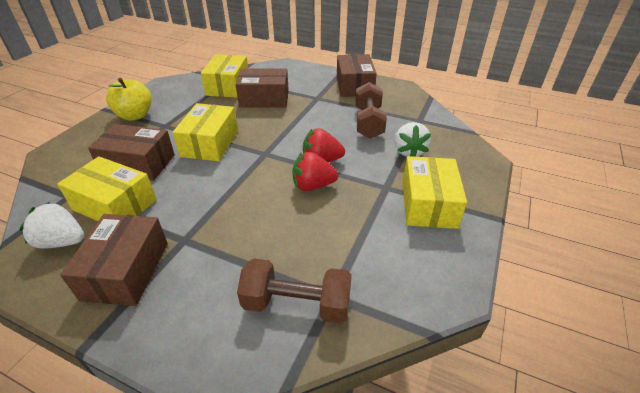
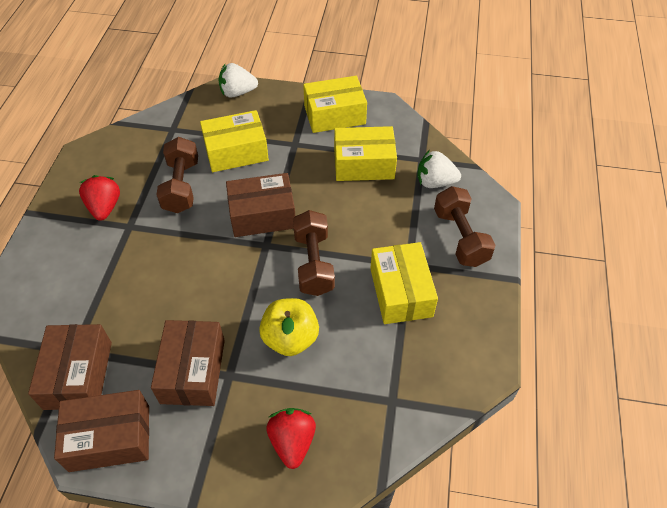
brown dumbbell: 2 -> 3

